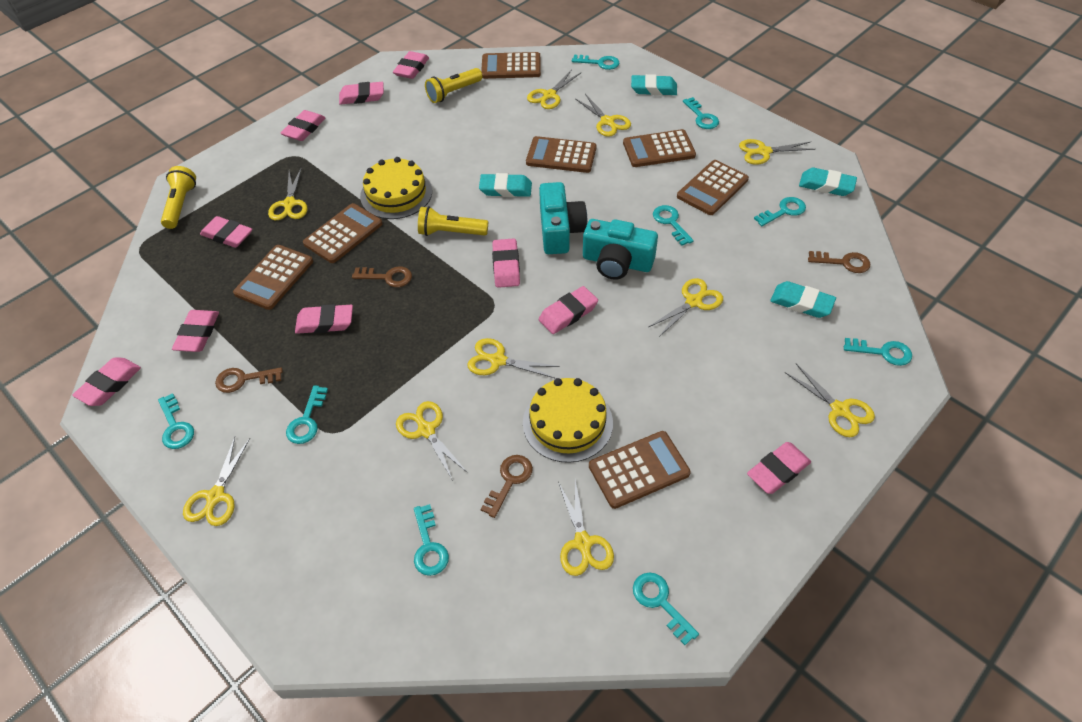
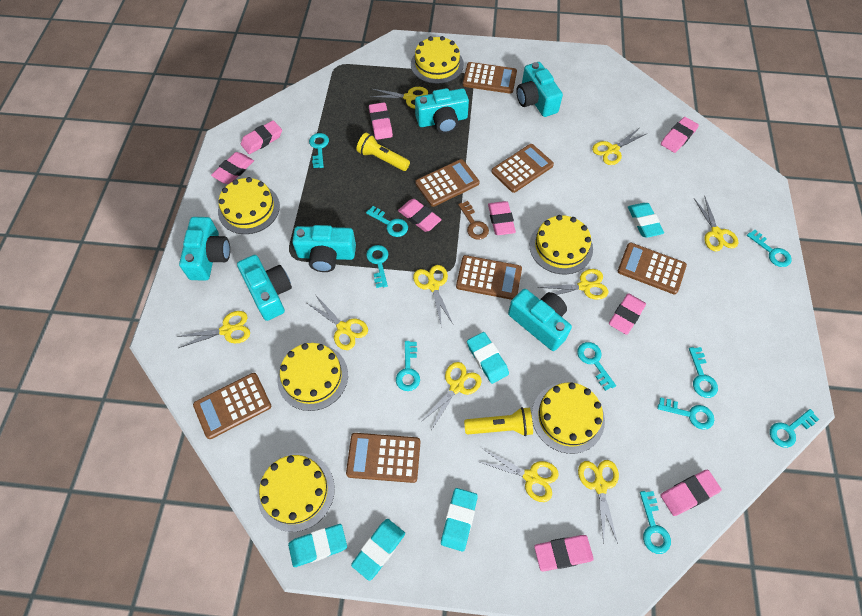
brown key: 4 -> 1
pink eraser: 10 -> 9
turquoise camera: 2 -> 6
turquoise eraser: 4 -> 5
turquoise key: 9 -> 10
yellow cake: 2 -> 6
yellow flashlight: 3 -> 2

